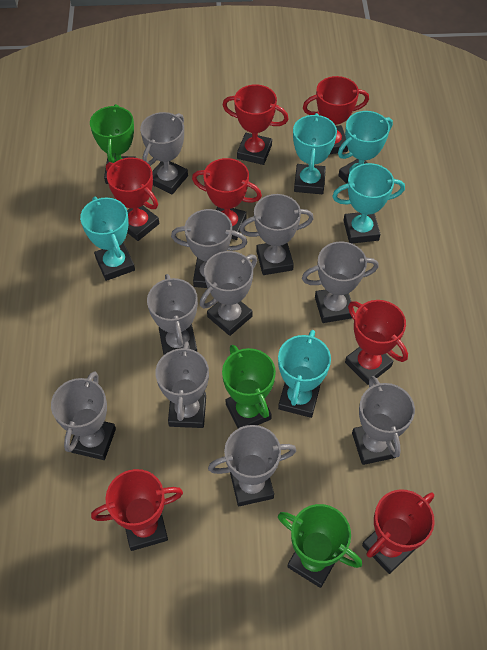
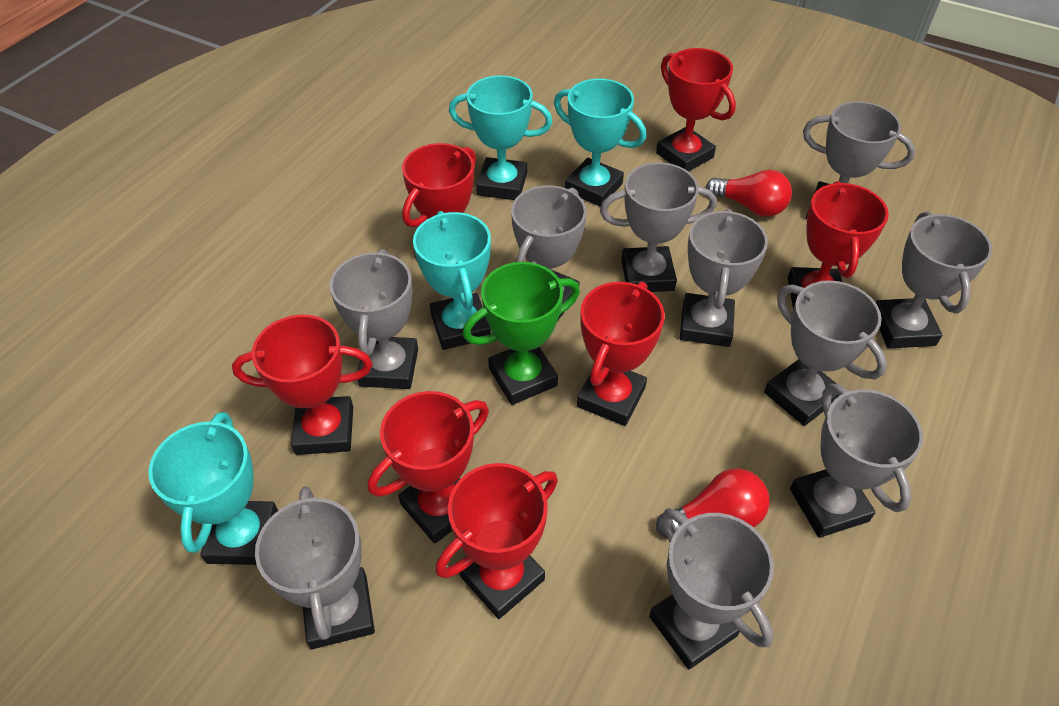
green trophy: 3 -> 1
red light bulb: 0 -> 2
turquoise trophy: 5 -> 4

